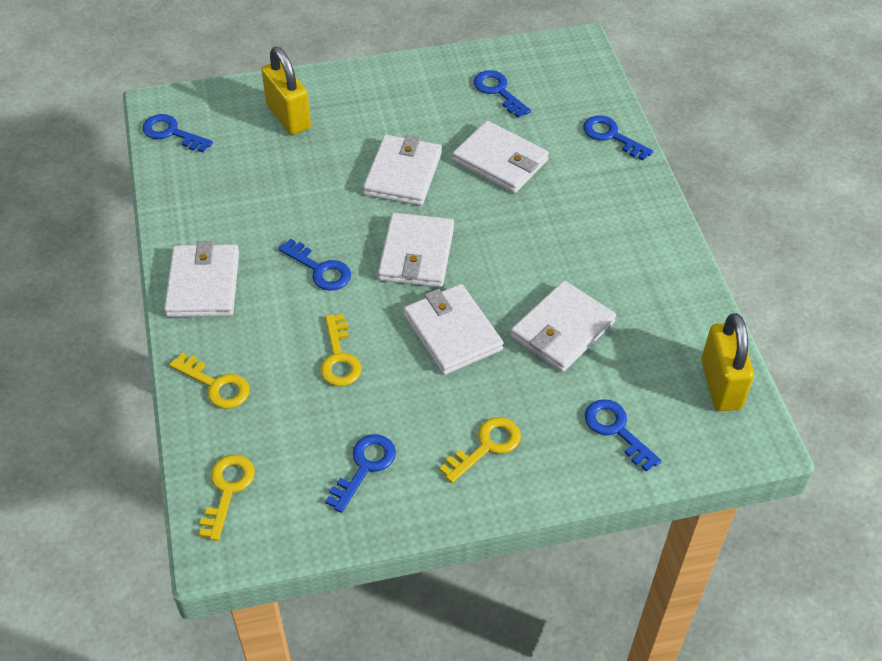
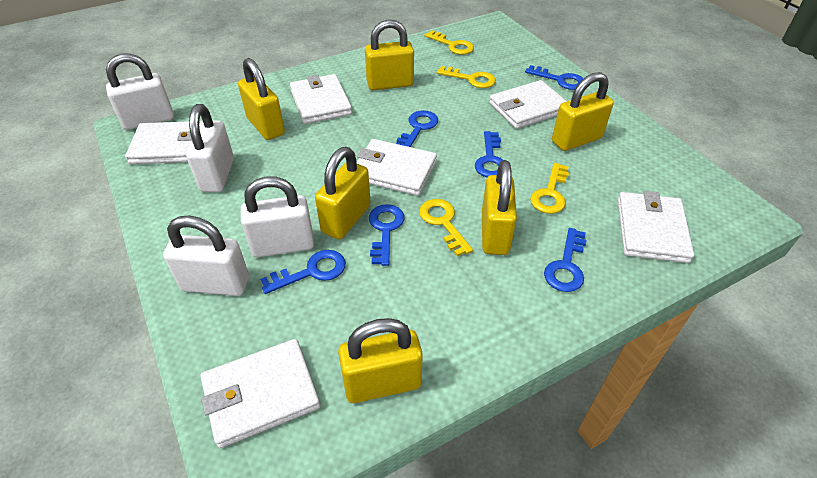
white padlock: 0 -> 4
yellow padlock: 2 -> 6

